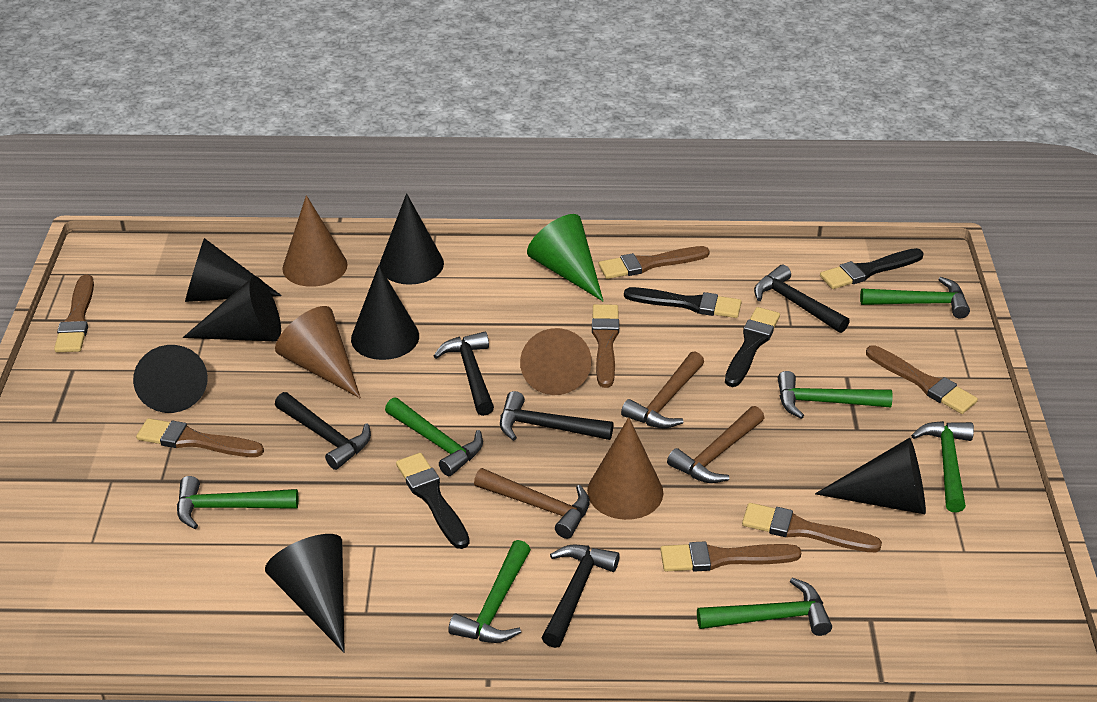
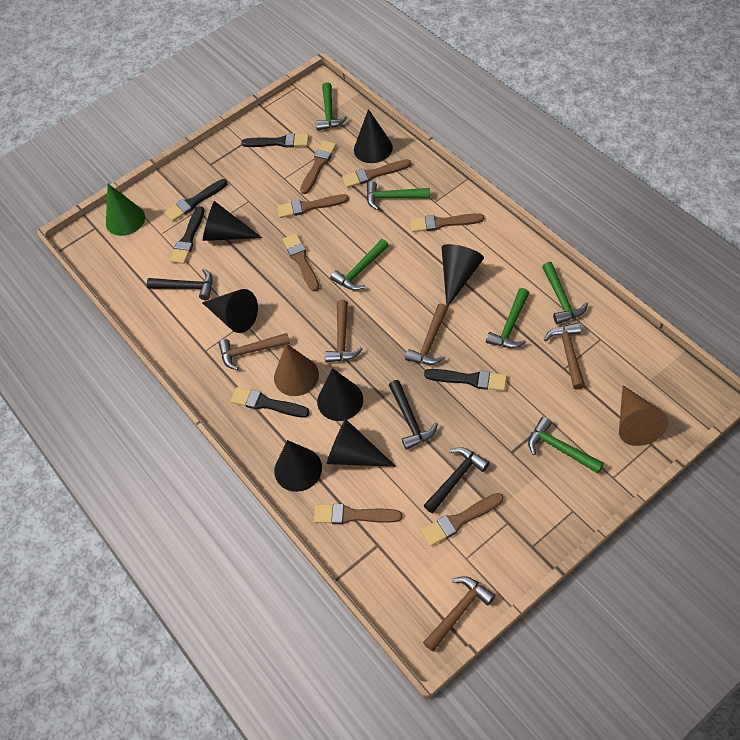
black brush: 4 -> 5
black hammer: 5 -> 3
brown cone: 4 -> 2
brown hammer: 3 -> 5
green hammer: 7 -> 6

